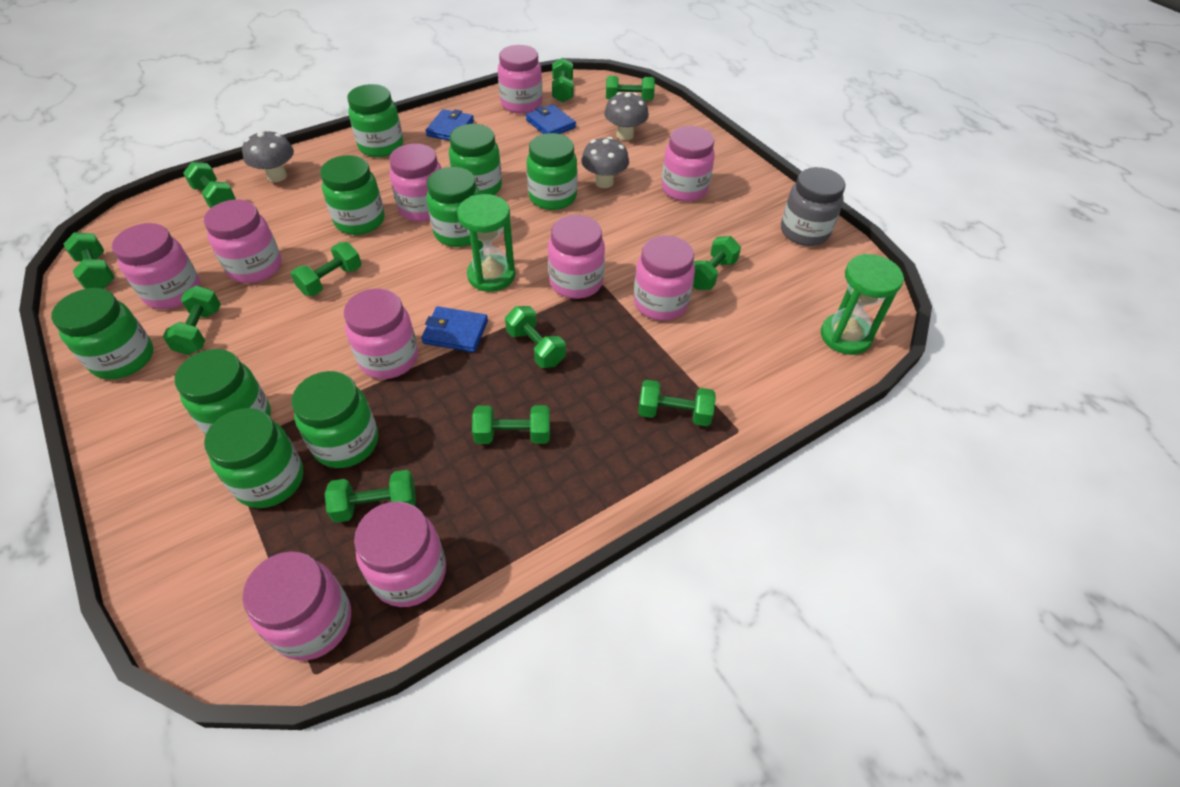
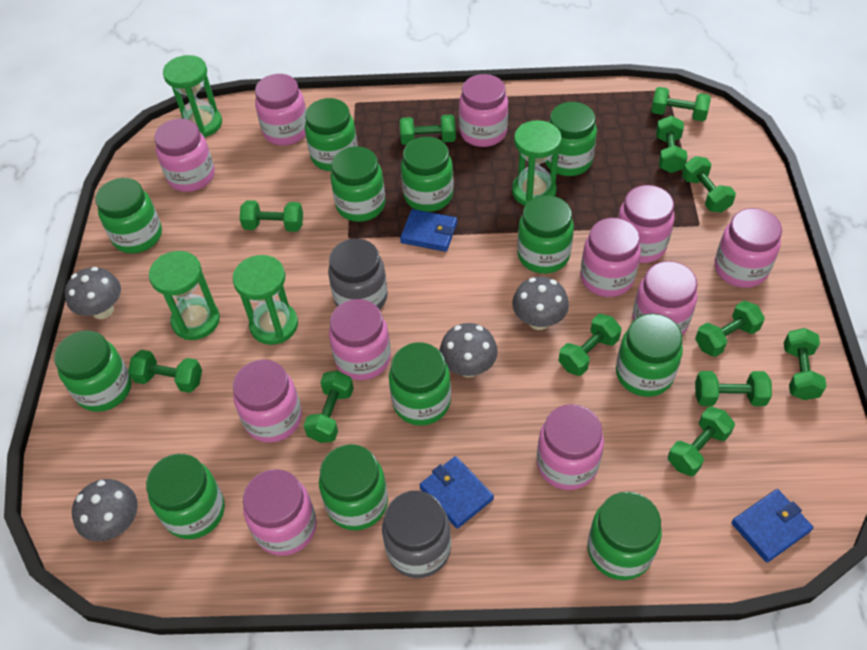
green dumbbell: 11 -> 12
green hourglass: 2 -> 4
green jar: 9 -> 12
grey jar: 1 -> 2
grey mushroom: 3 -> 4
pink jar: 10 -> 11

